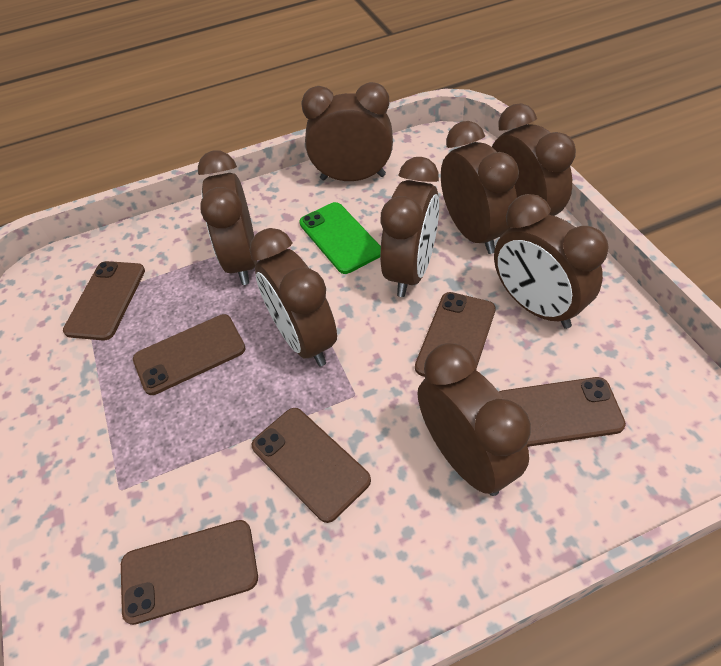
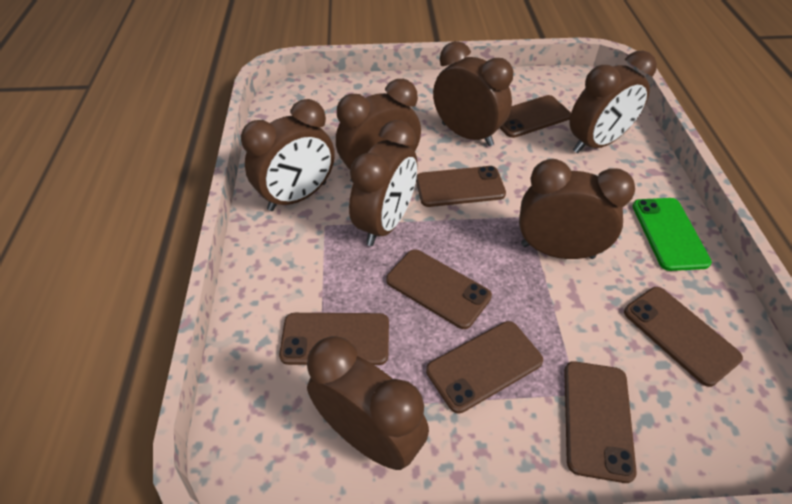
brown clock: 8 -> 7
brown phone: 6 -> 7

